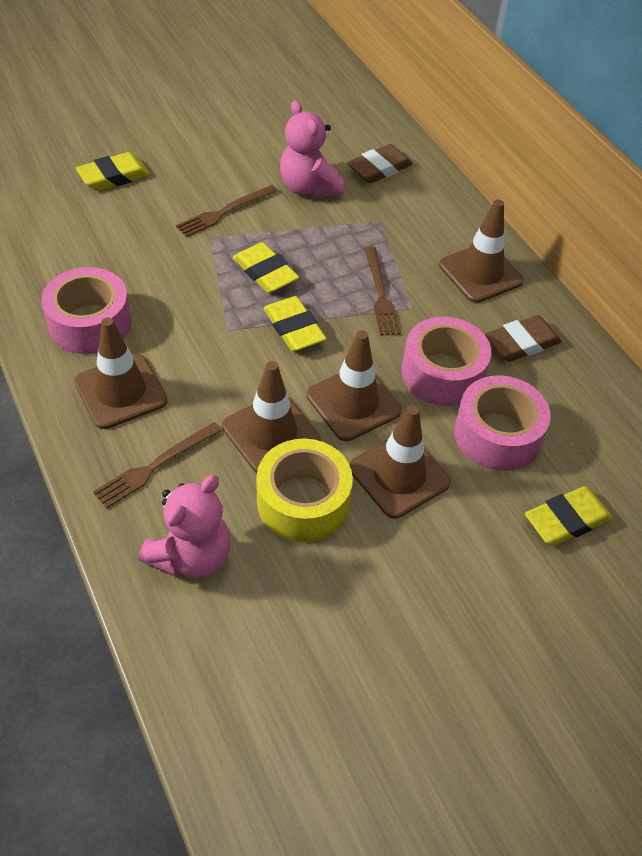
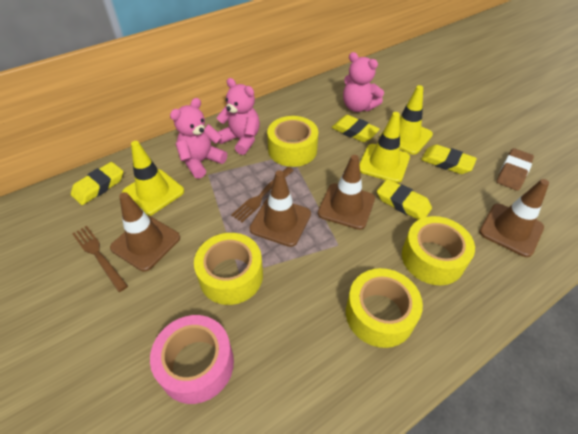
brown eraser: 2 -> 1
brown fork: 3 -> 2
brown traffic cone: 5 -> 4
pink tape: 3 -> 1
pink teddy bear: 2 -> 3
yellow tape: 1 -> 4
yellow traffic cone: 0 -> 3

